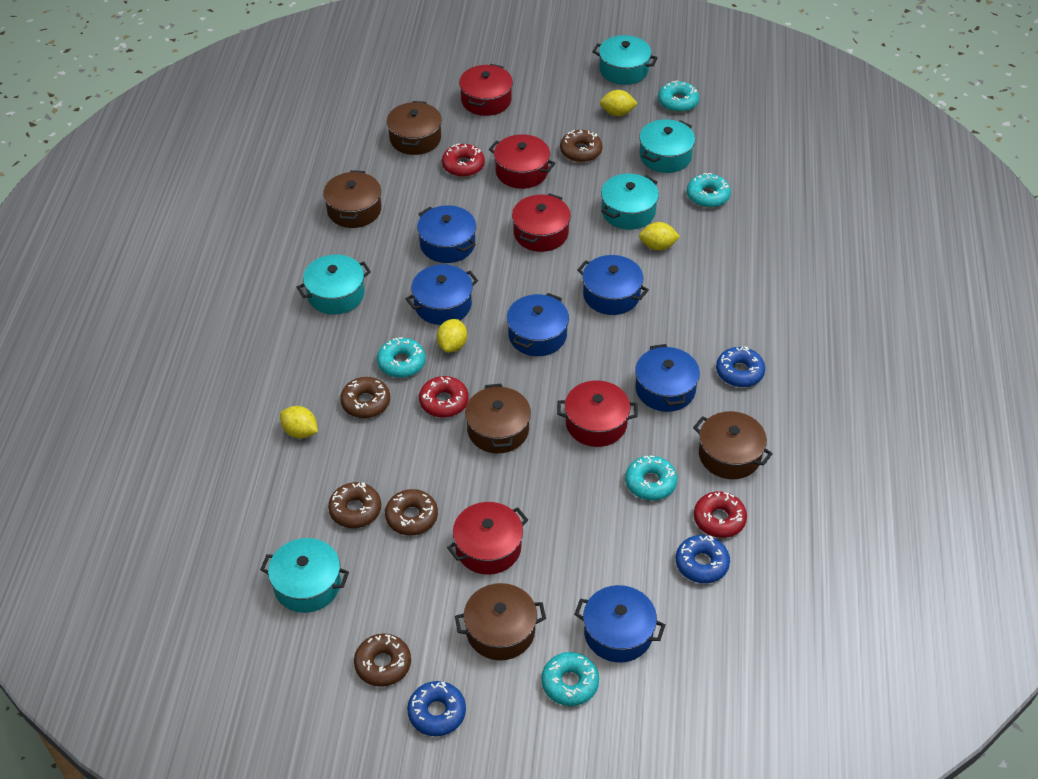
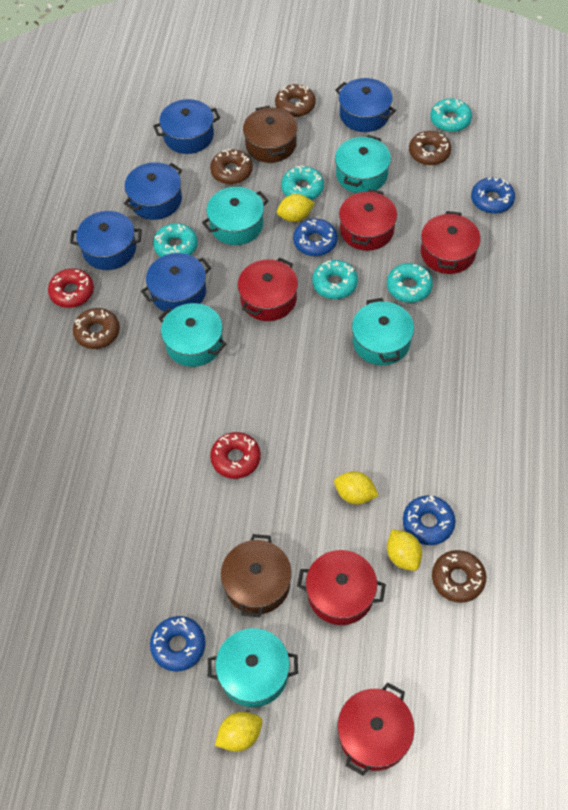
blue donut: 3 -> 4
blue pot: 6 -> 5
brown pot: 5 -> 2
red donut: 3 -> 2

